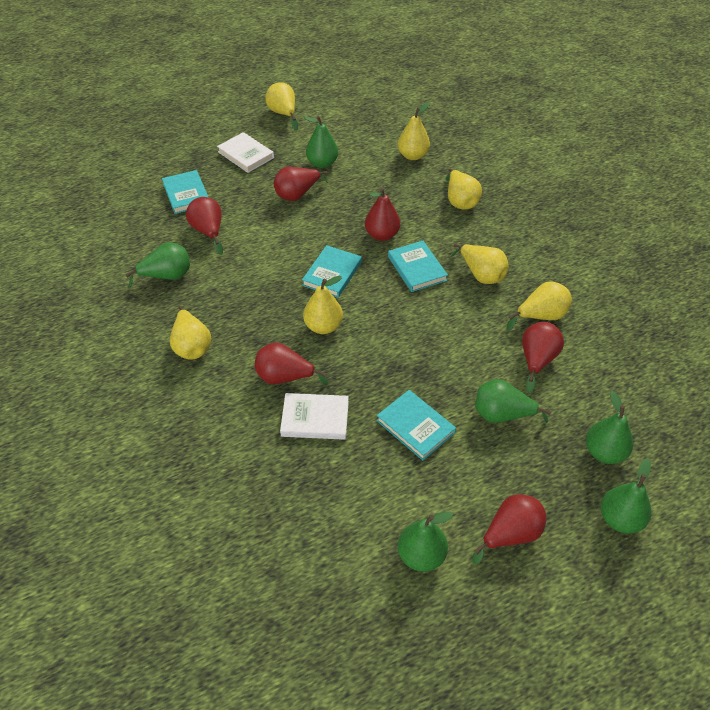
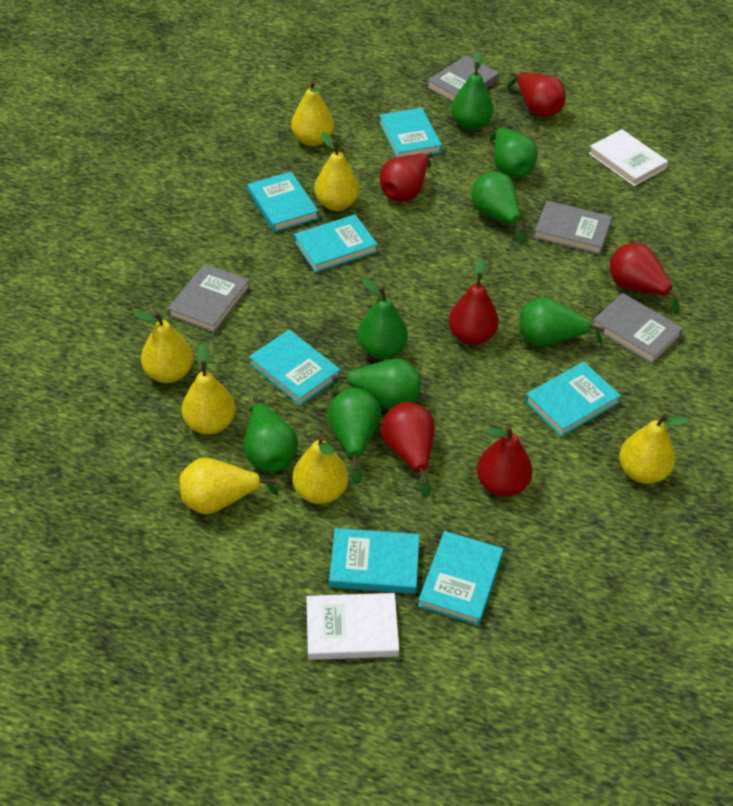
green pear: 6 -> 8
grey book: 0 -> 4
turquoise book: 4 -> 7

